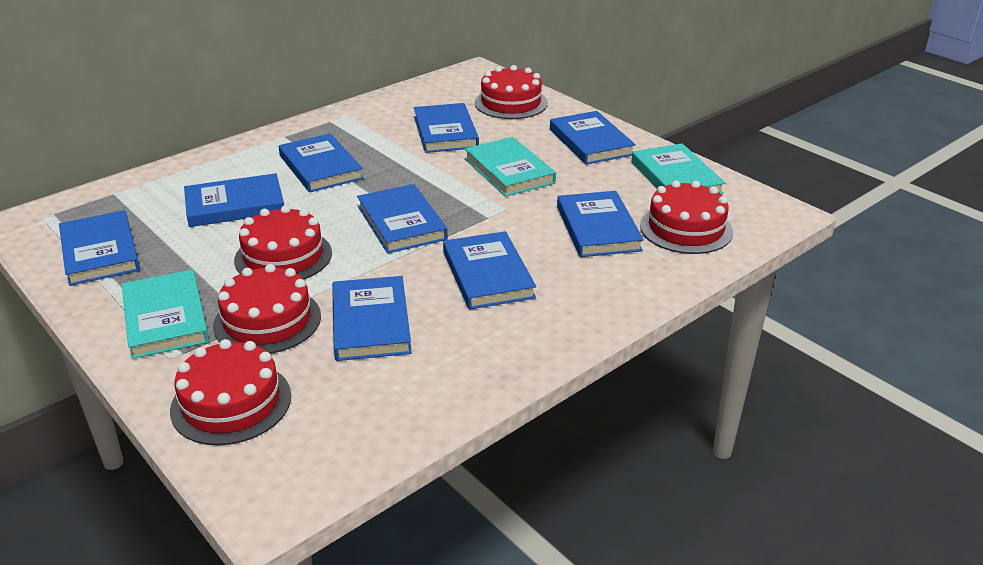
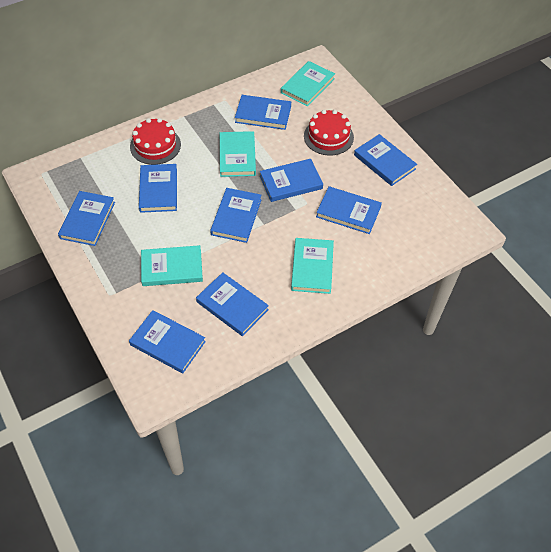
red cake: 5 -> 2
turquoise book: 3 -> 4

